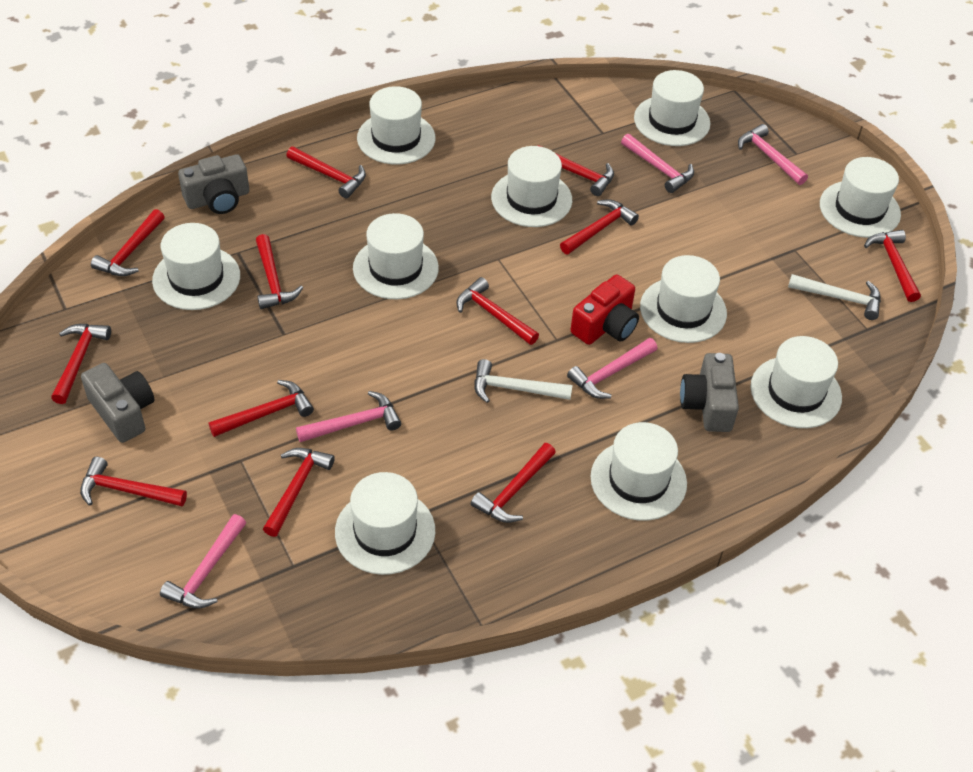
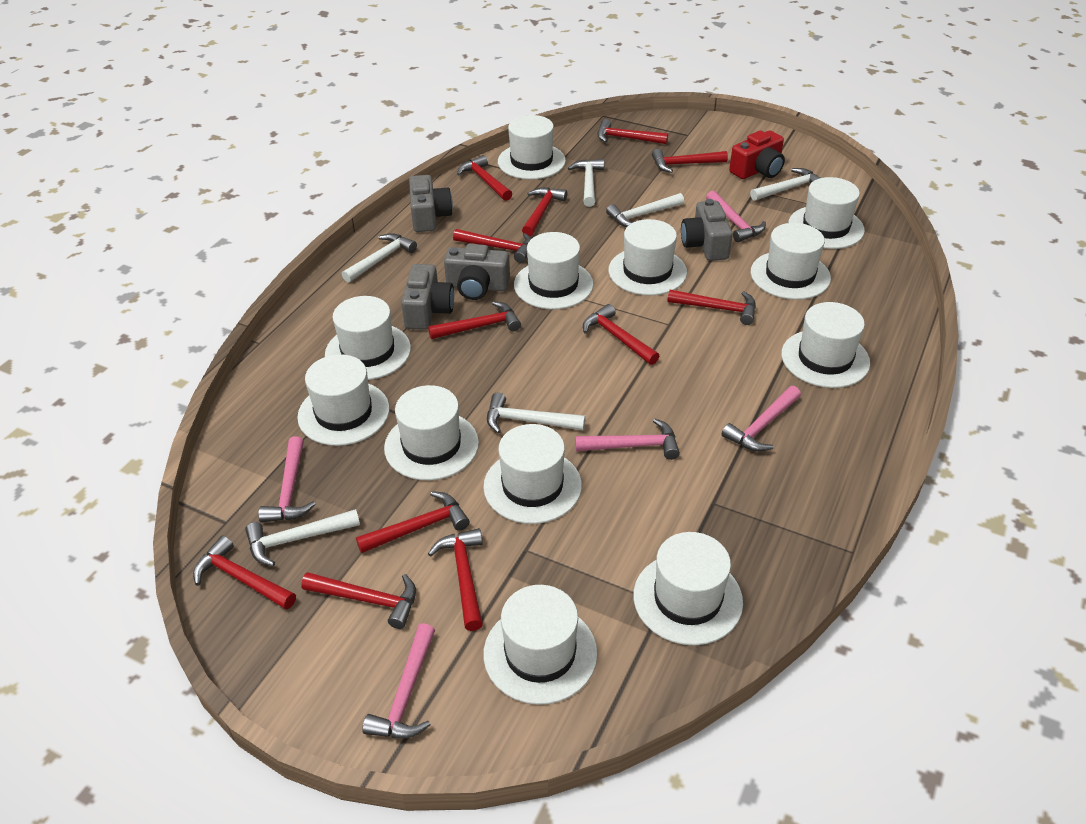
grey camera: 3 -> 4
white hammer: 2 -> 6
white hat: 10 -> 12

